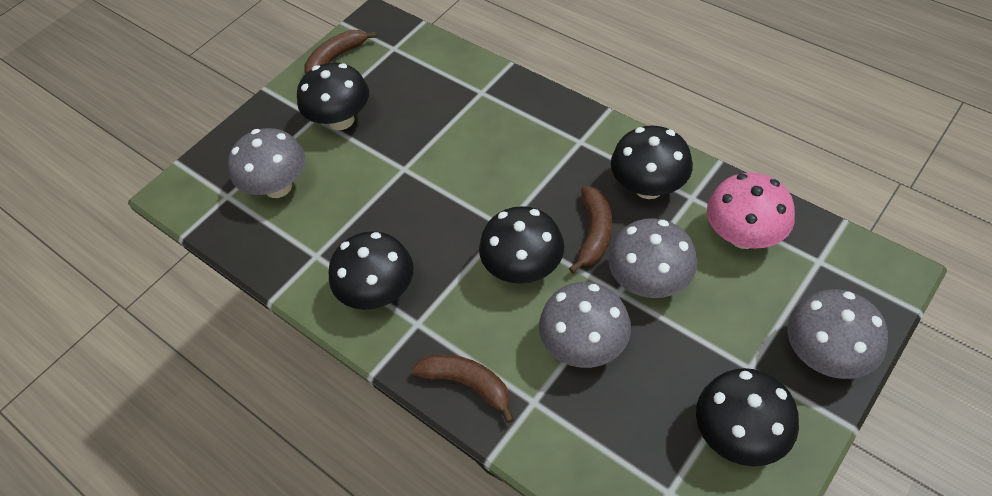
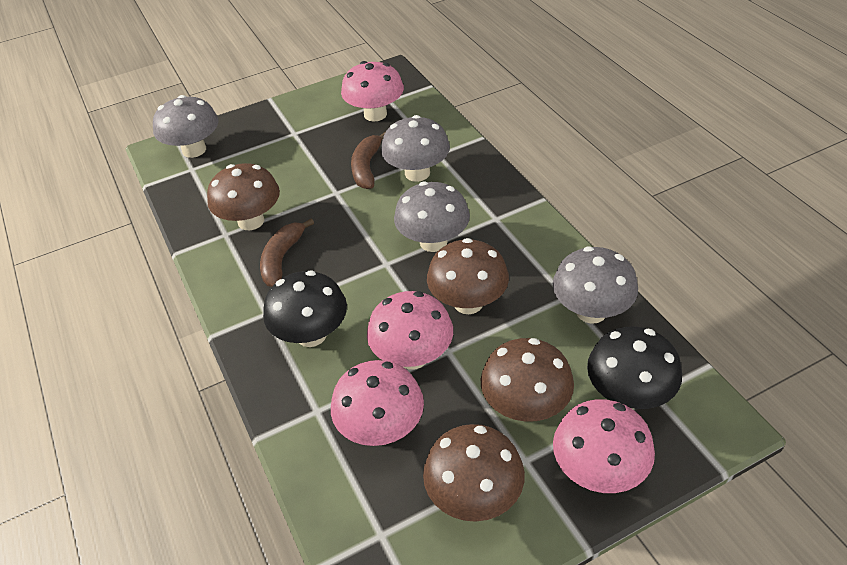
black mushroom: 5 -> 2
brown banana: 3 -> 2
brown mushroom: 0 -> 4
pink mushroom: 1 -> 4

